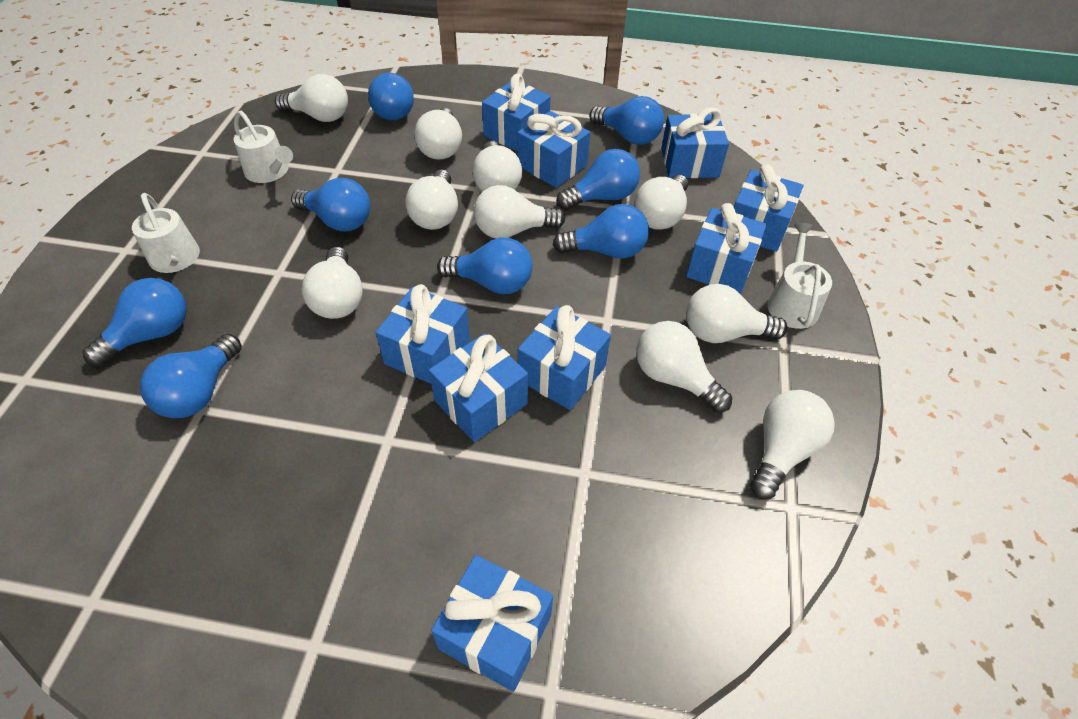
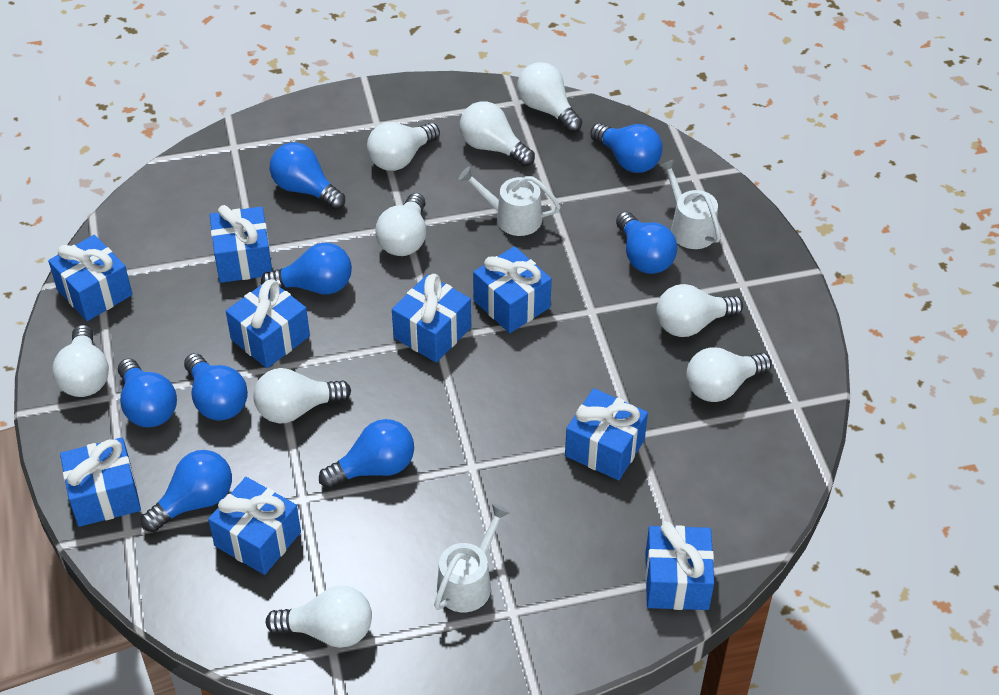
white light bulb: 10 -> 9

